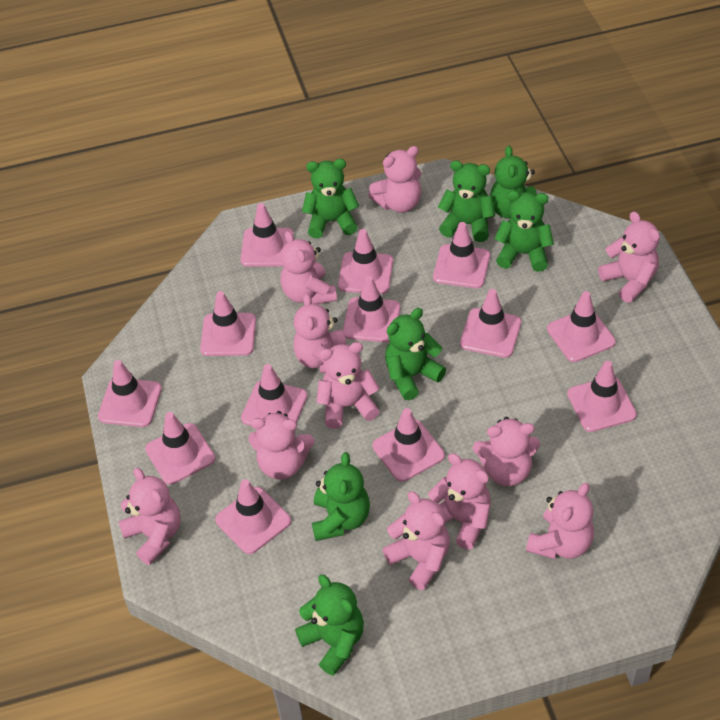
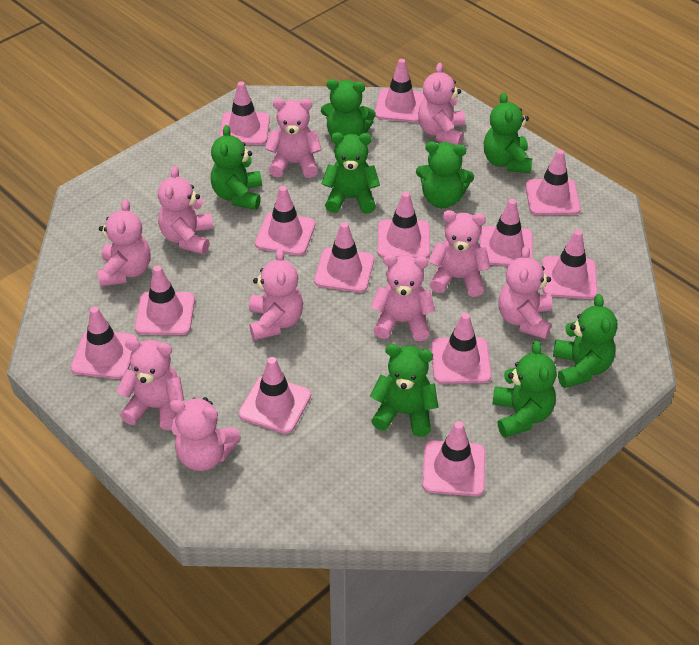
green teddy bear: 7 -> 8
pink teddy bear: 11 -> 10

